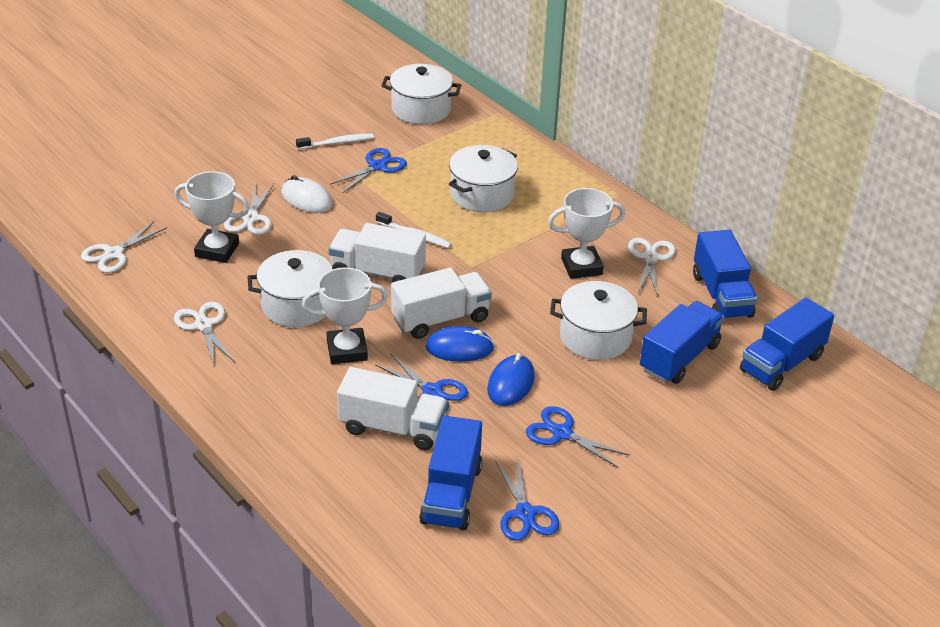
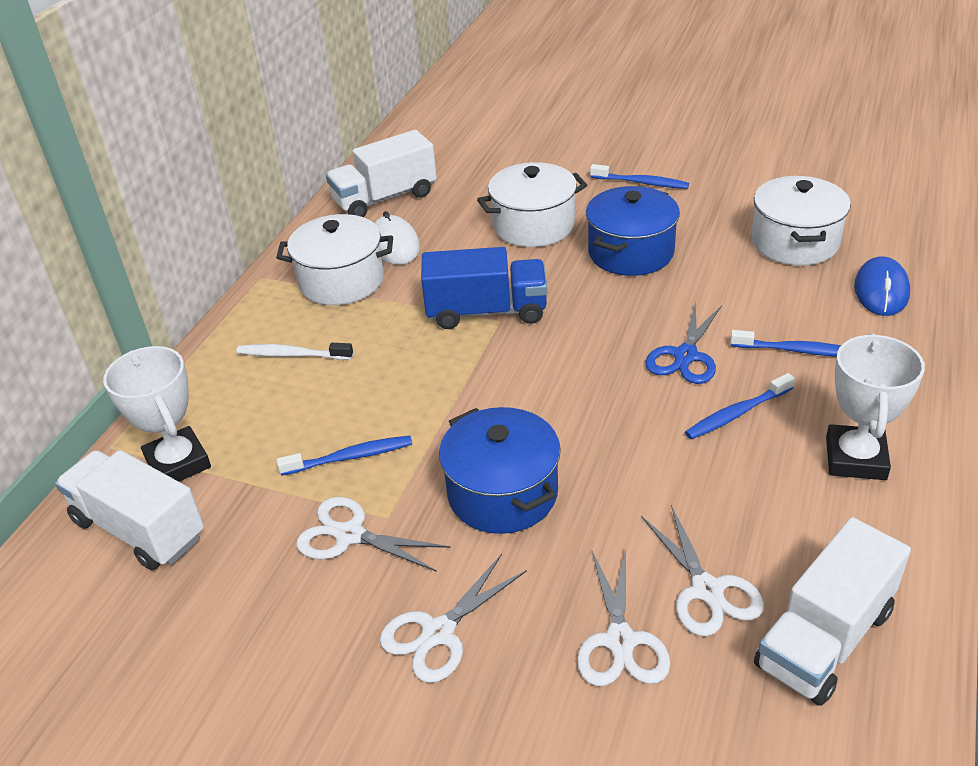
blue mouse: 2 -> 1
blue pot: 0 -> 2
blue scissors: 4 -> 1
blue toothbrush: 0 -> 4
blue truck: 4 -> 1
white pot: 4 -> 3
white toothbrush: 2 -> 1
white trophy: 3 -> 2

